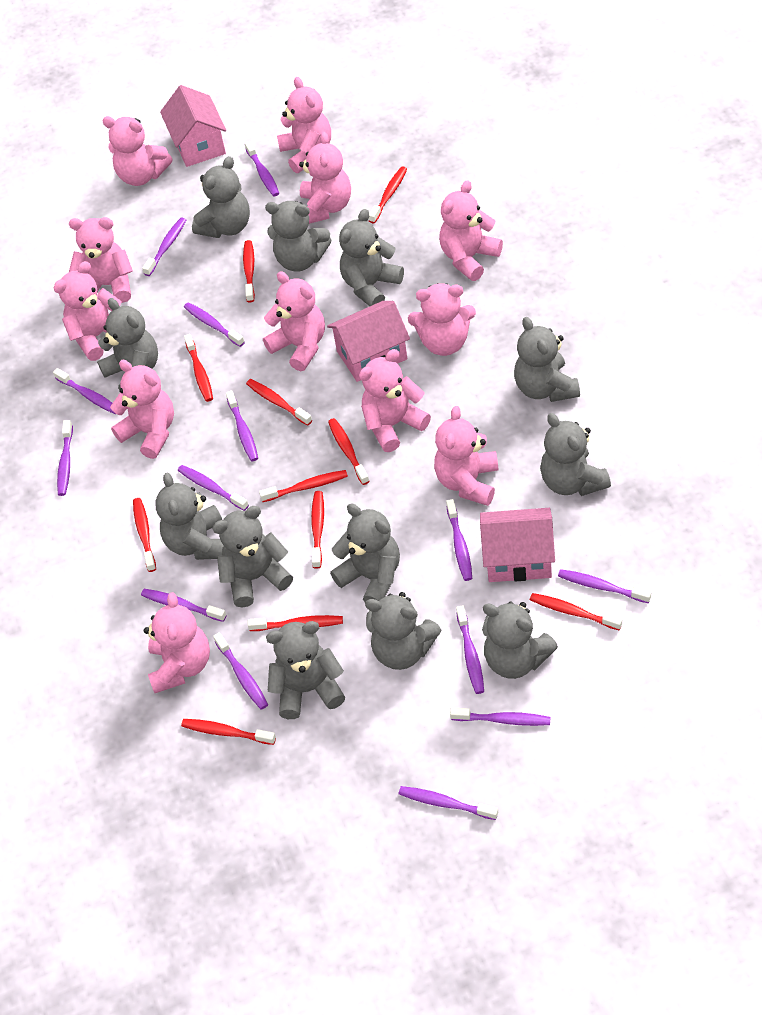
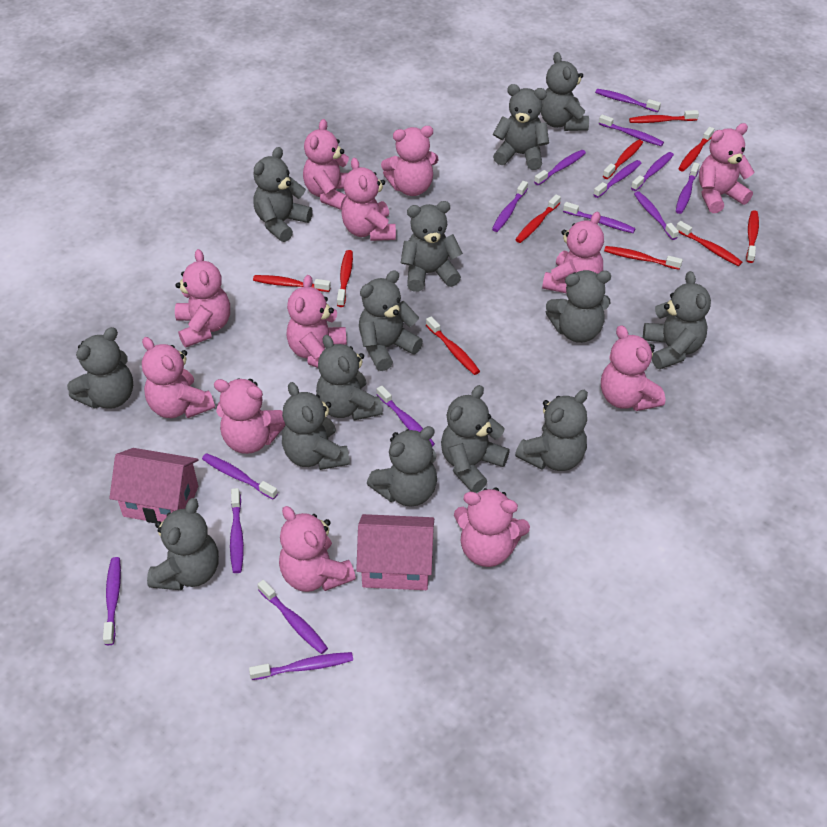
grey teddy bear: 12 -> 14
pink house: 3 -> 2
purple toothbrush: 14 -> 15
red toothbrush: 11 -> 10

